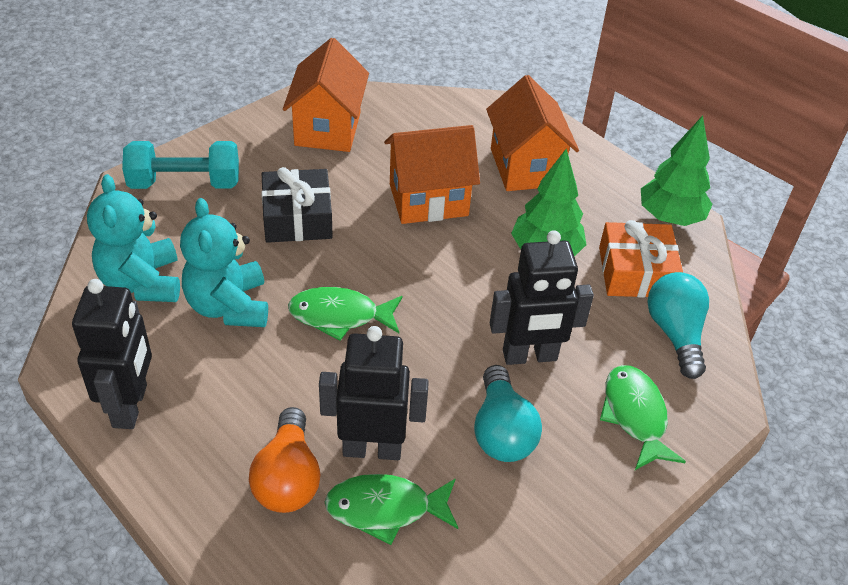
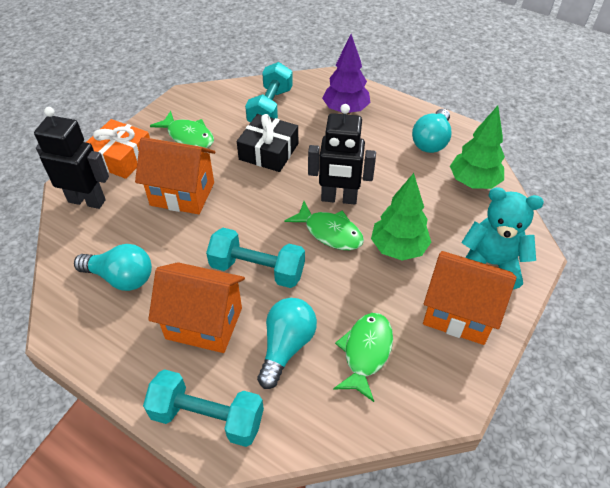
black robot: 3 -> 2
orange light bulb: 1 -> 0
purple tree: 0 -> 1
turquoise dumbbell: 1 -> 3
turquoise light bulb: 2 -> 3
turquoise teddy bear: 2 -> 1

